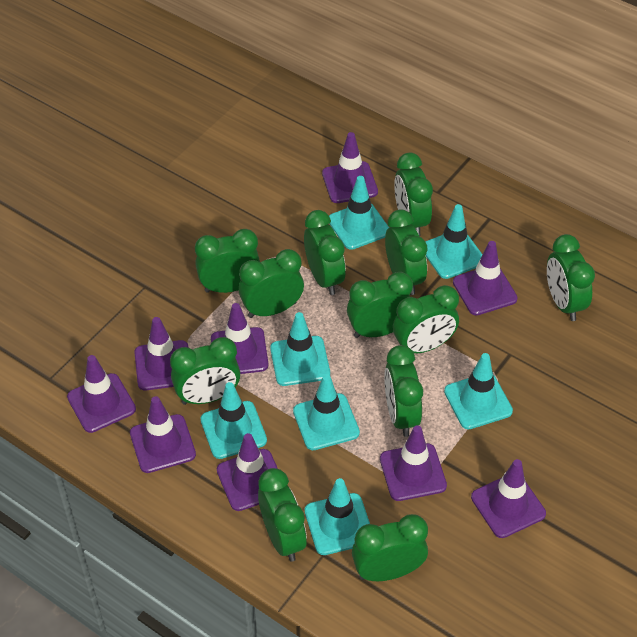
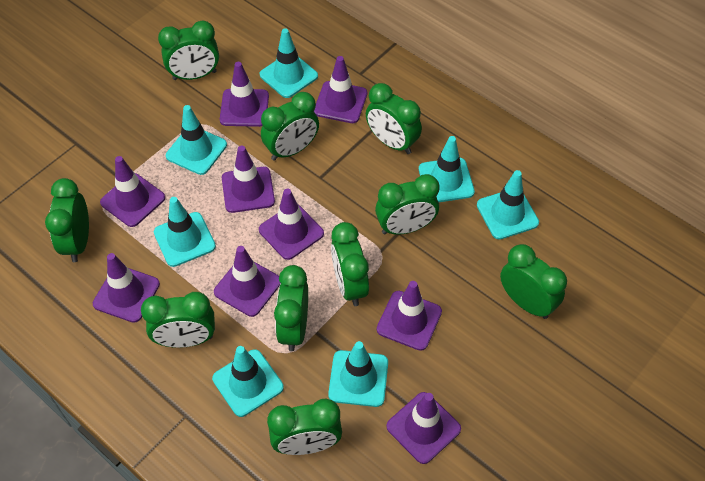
green clock: 12 -> 10

